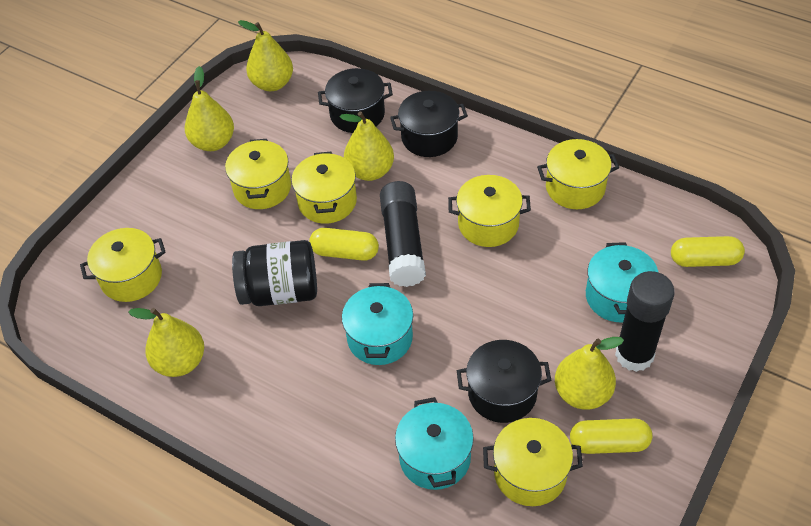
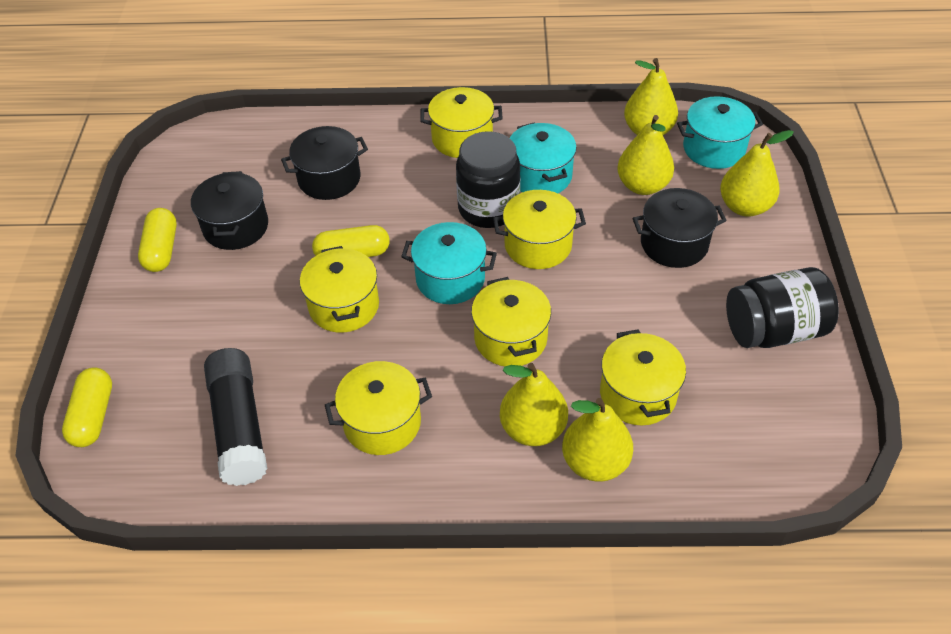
black glue stick: 2 -> 1
black jar: 1 -> 2

